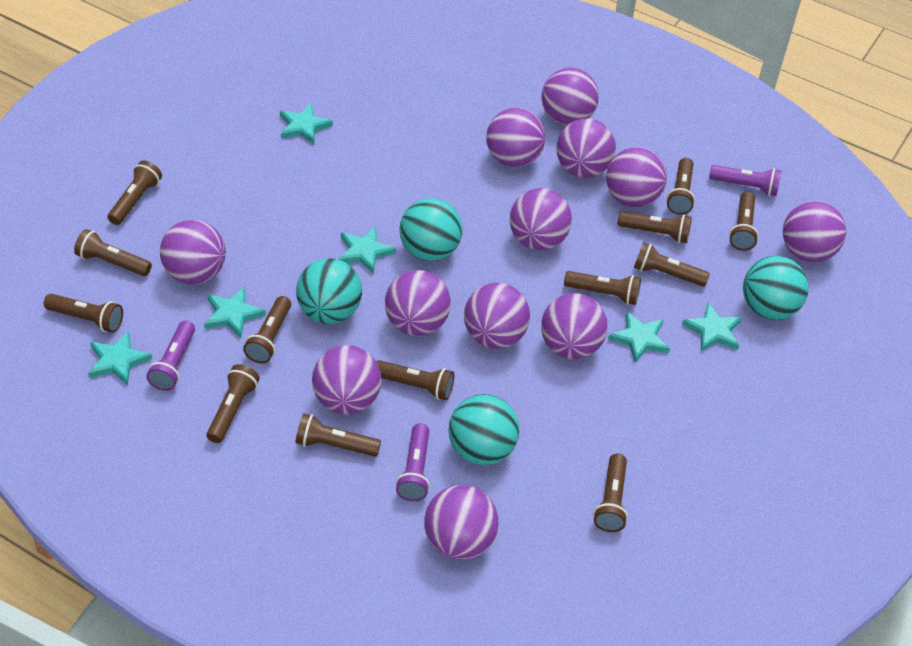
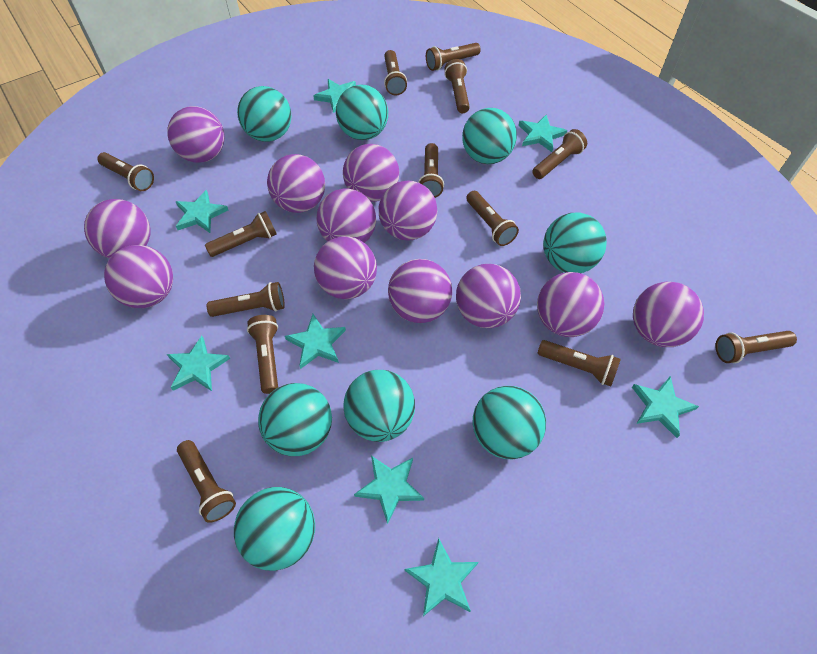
purple flashlight: 3 -> 0
turquoise ball: 4 -> 8
turquoise star: 6 -> 8

